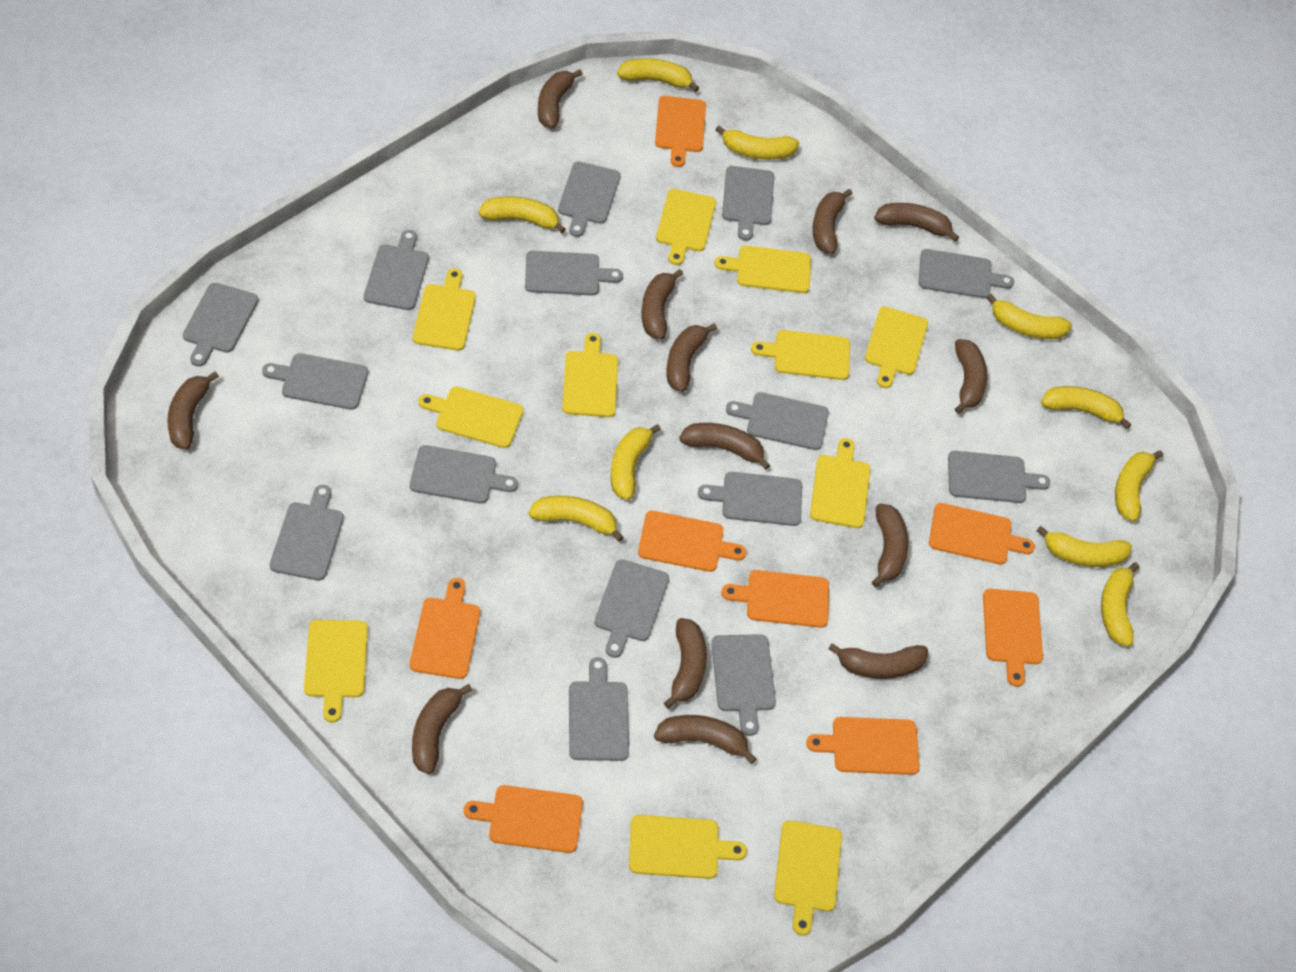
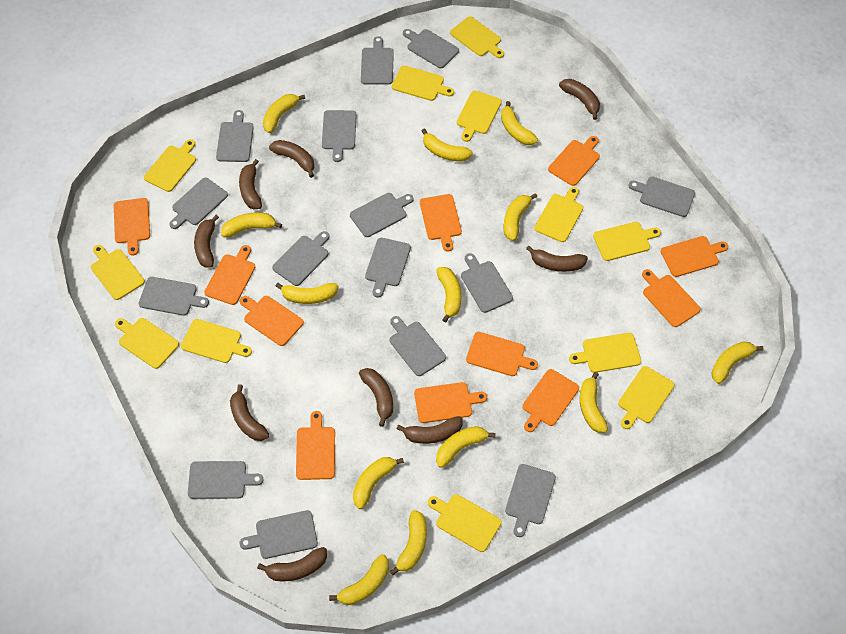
brown banana: 13 -> 9
orange cutting board: 8 -> 11
yellow banana: 10 -> 13
yellow cutting board: 11 -> 12

